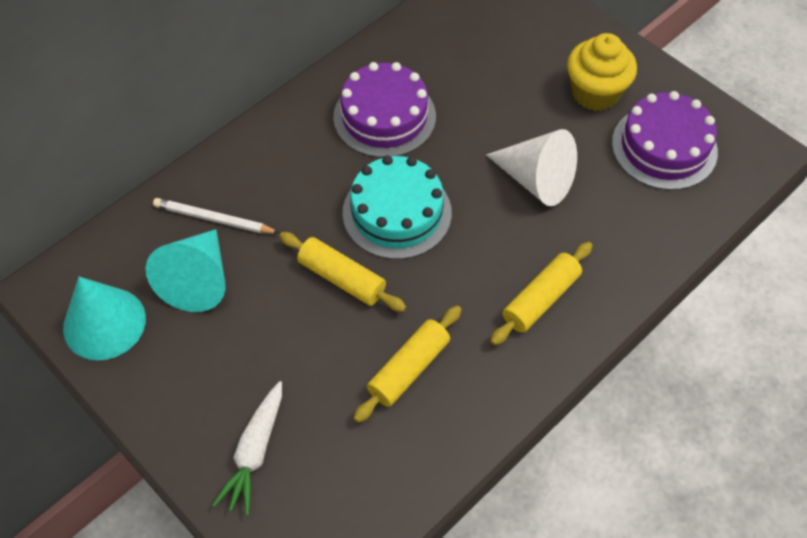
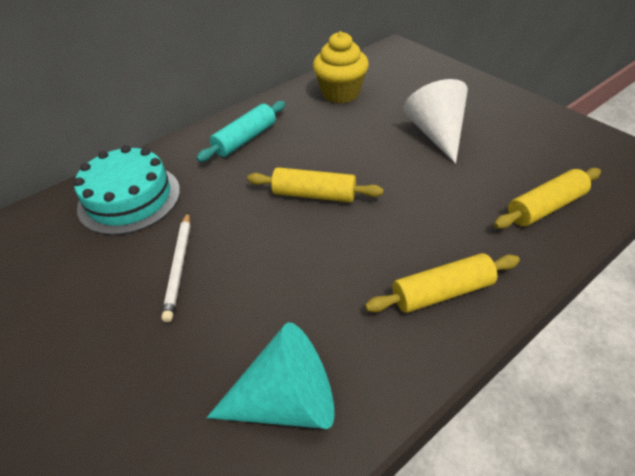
purple cake: 2 -> 0
turquoise cone: 2 -> 1
turquoise rolling pin: 0 -> 1
white carrot: 1 -> 0

